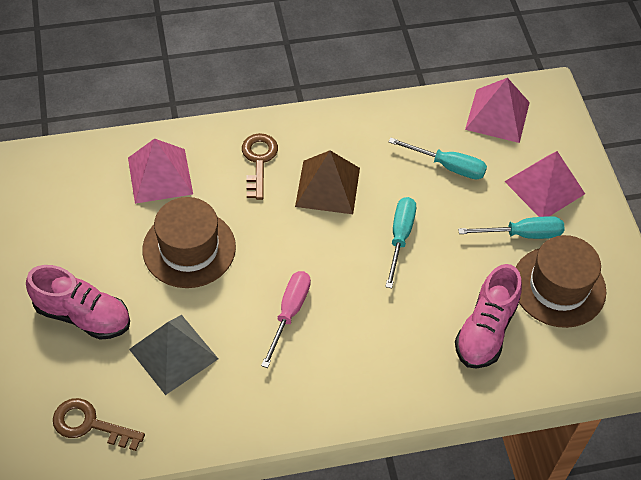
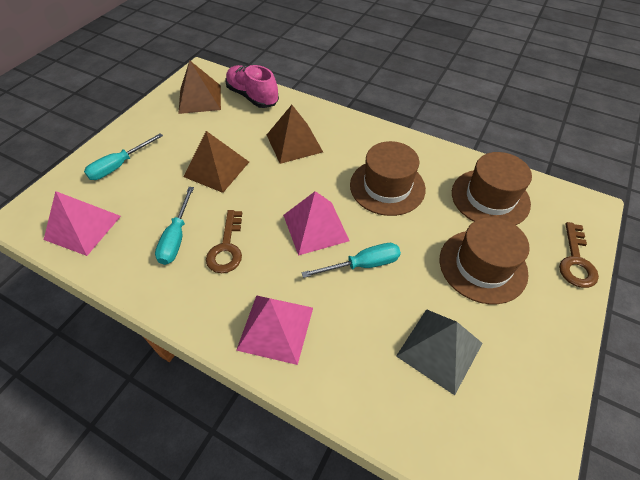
brown hat: 2 -> 3
brown pyramid: 1 -> 3
pink screwdriver: 1 -> 0
pink shoe: 2 -> 1

